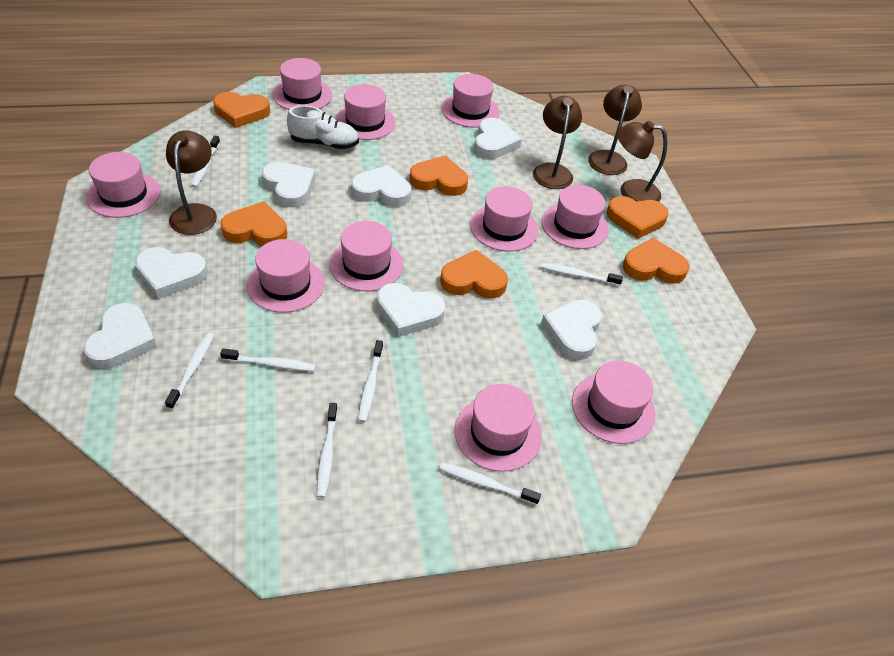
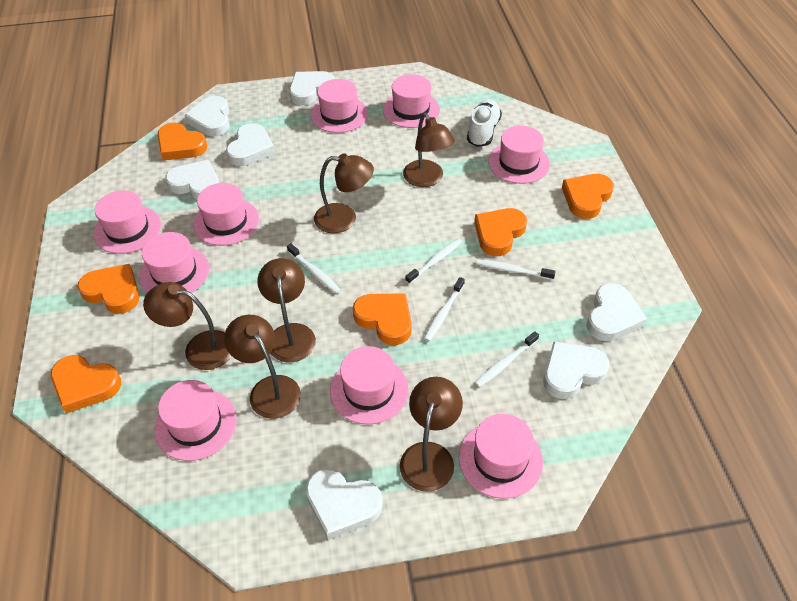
brown lamp: 4 -> 6
pink hat: 10 -> 9
white toothbrush: 7 -> 5

